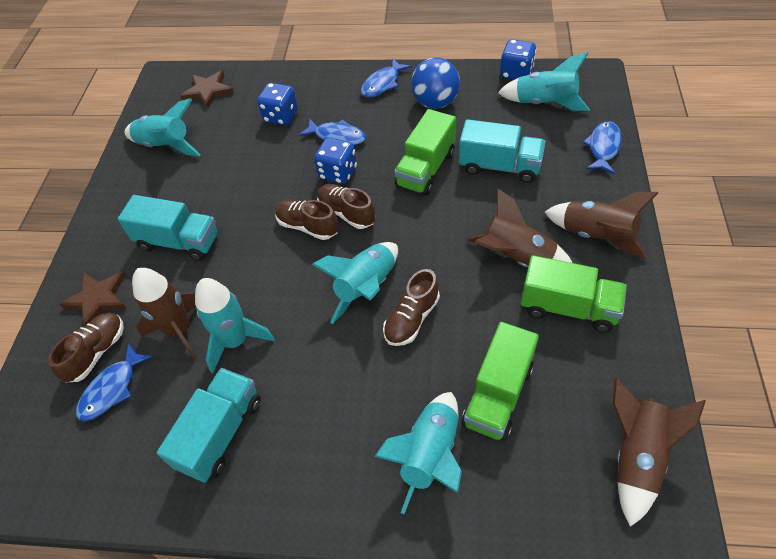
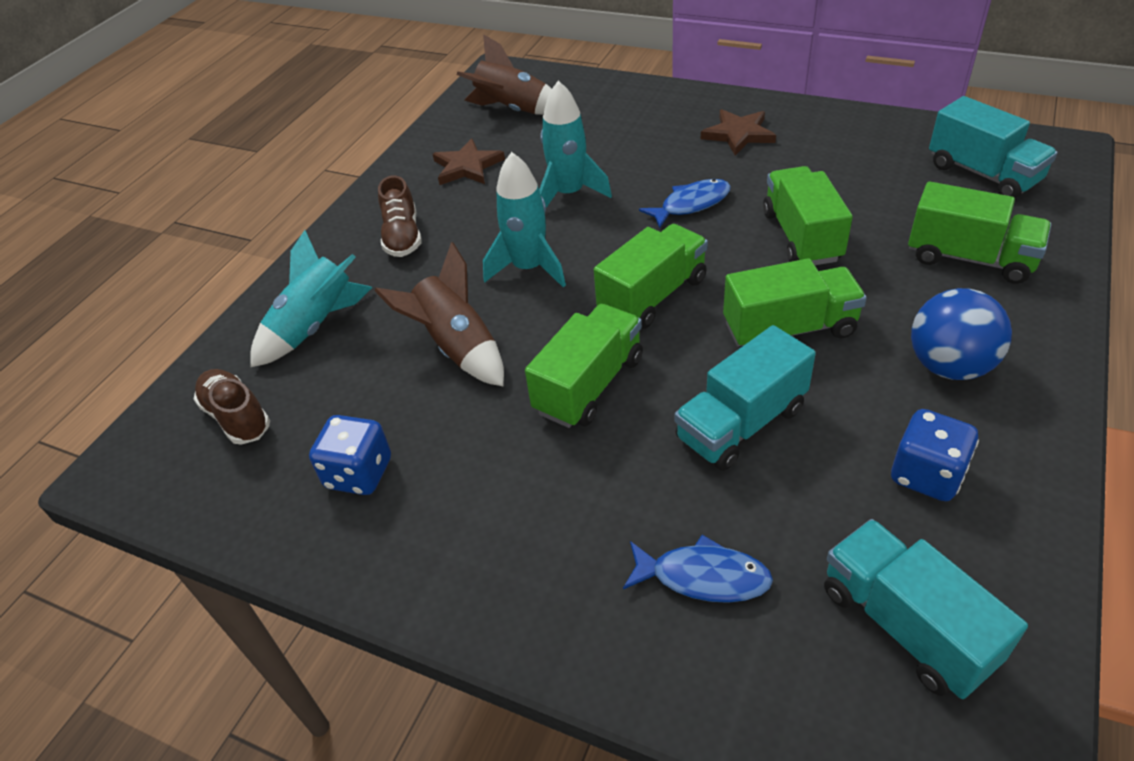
blue dice: 3 -> 2
blue fish: 4 -> 2
brown rocket: 4 -> 2
brown shoe: 4 -> 2
green truck: 3 -> 5
turquoise rocket: 5 -> 3

